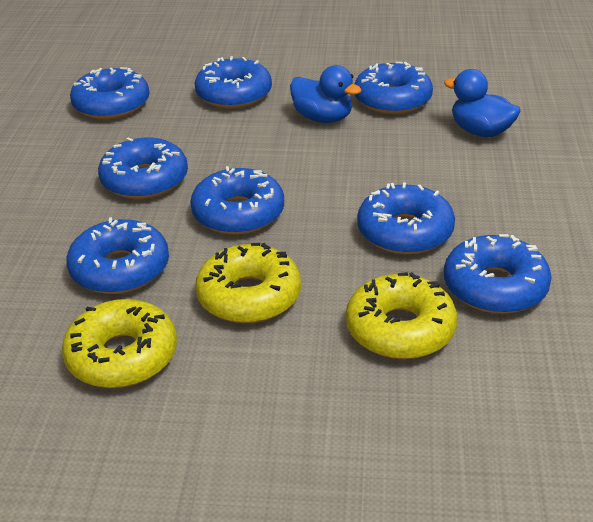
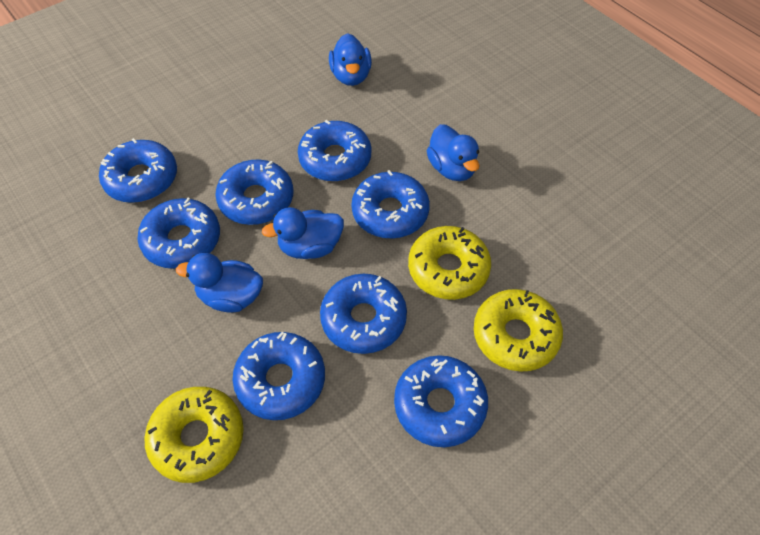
blue duck: 2 -> 4

